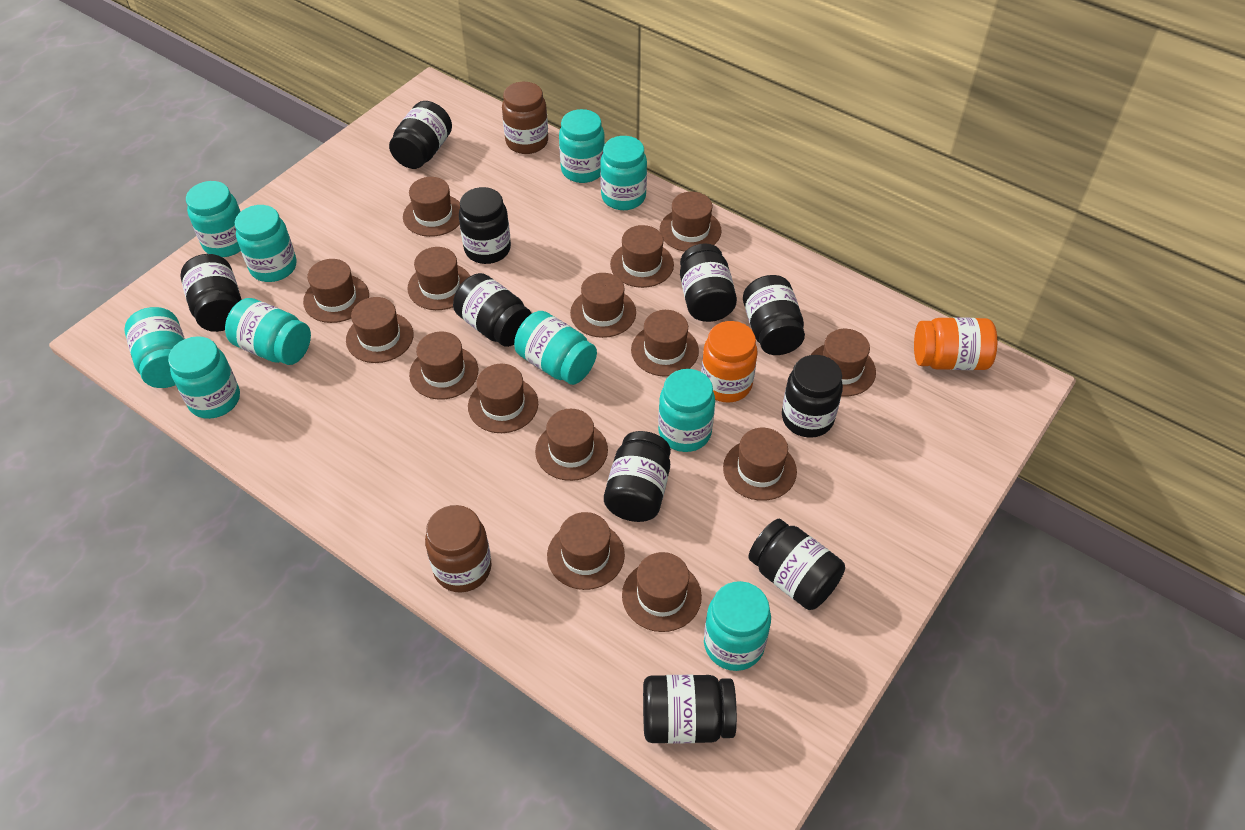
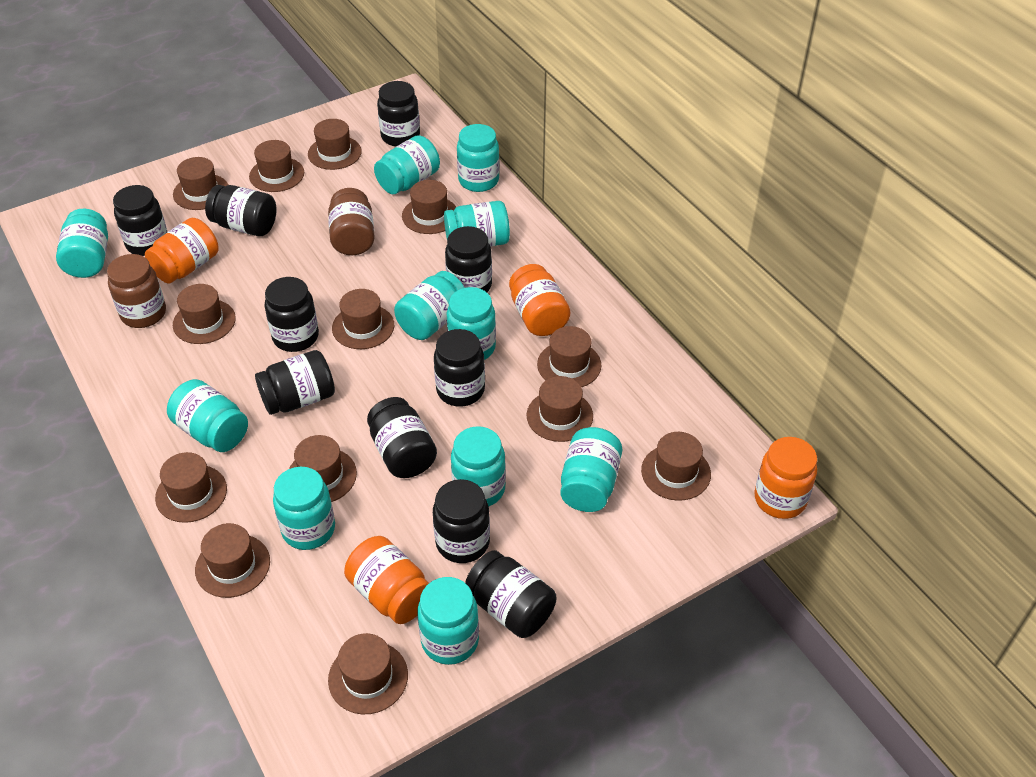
brown hat: 15 -> 13
orange jar: 2 -> 4
turquoise jar: 10 -> 11

